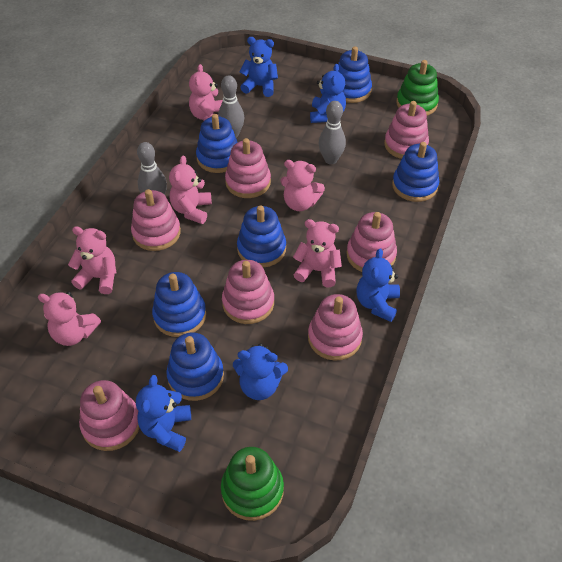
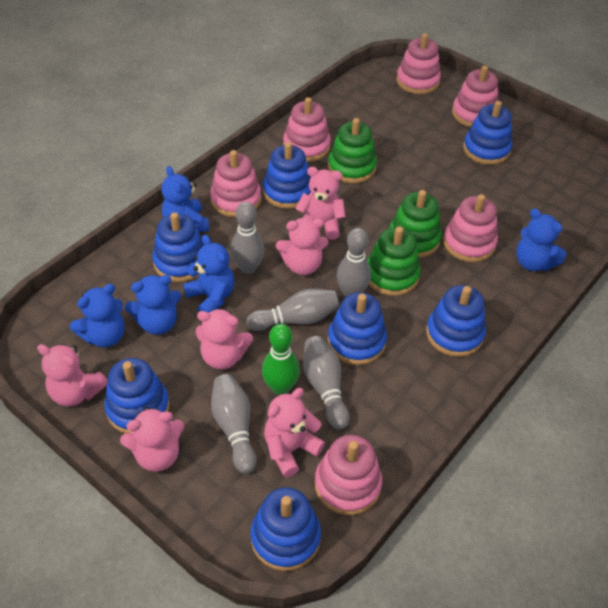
blue stacking toy: 6 -> 7
green bowling pin: 0 -> 1
green stacking toy: 2 -> 3
grey bowling pin: 3 -> 5
pink stacking toy: 7 -> 6

